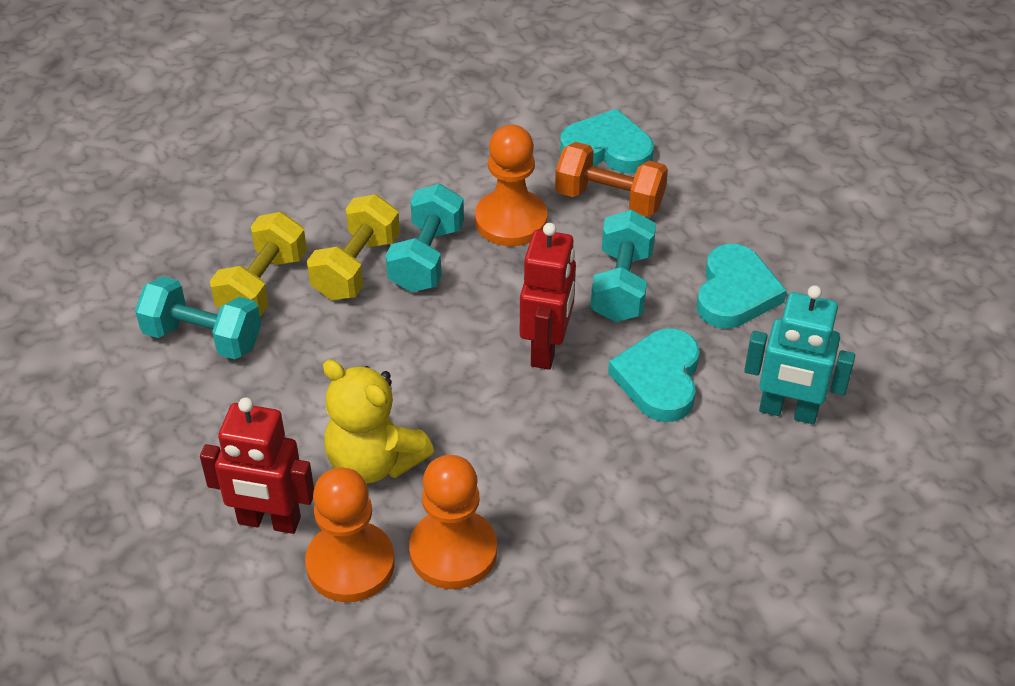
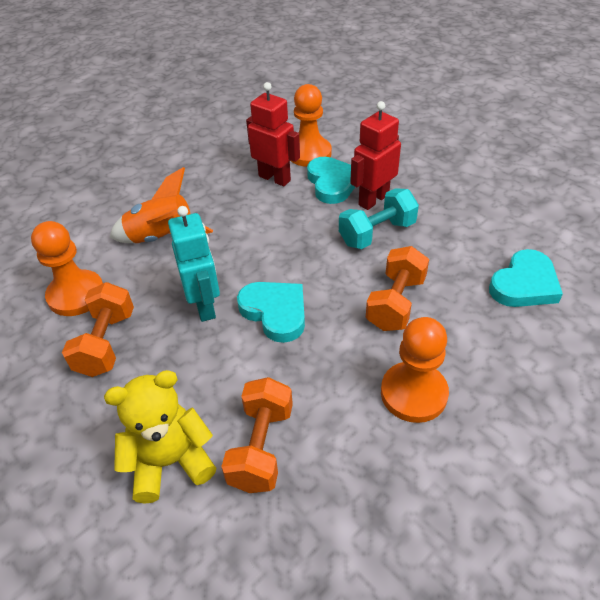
orange dumbbell: 1 -> 3
orange rocket: 0 -> 1
turquoise dumbbell: 3 -> 1
yellow dumbbell: 2 -> 0

